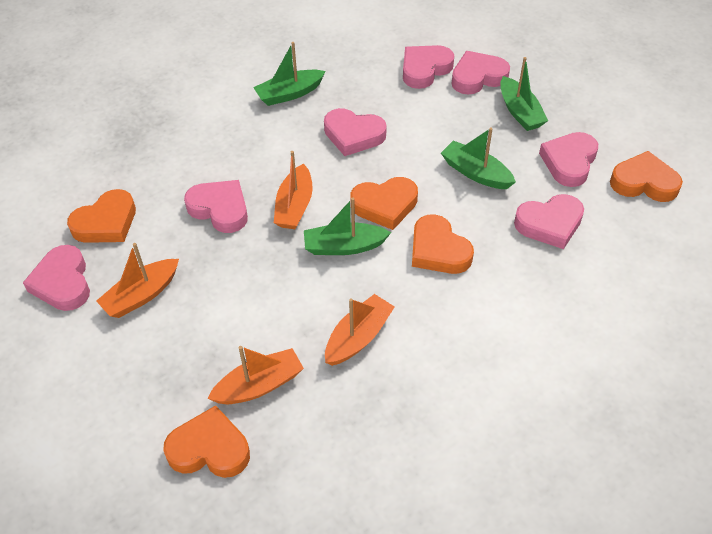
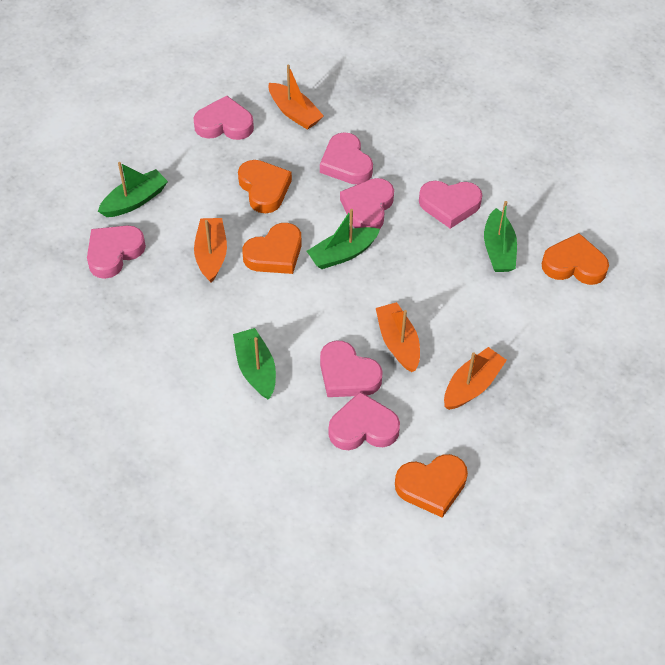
orange heart: 5 -> 4

